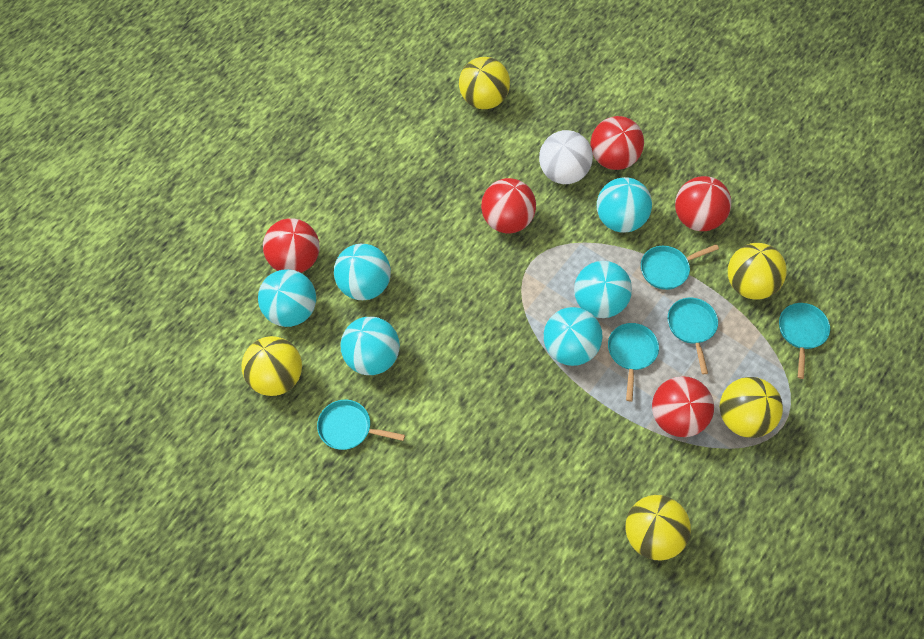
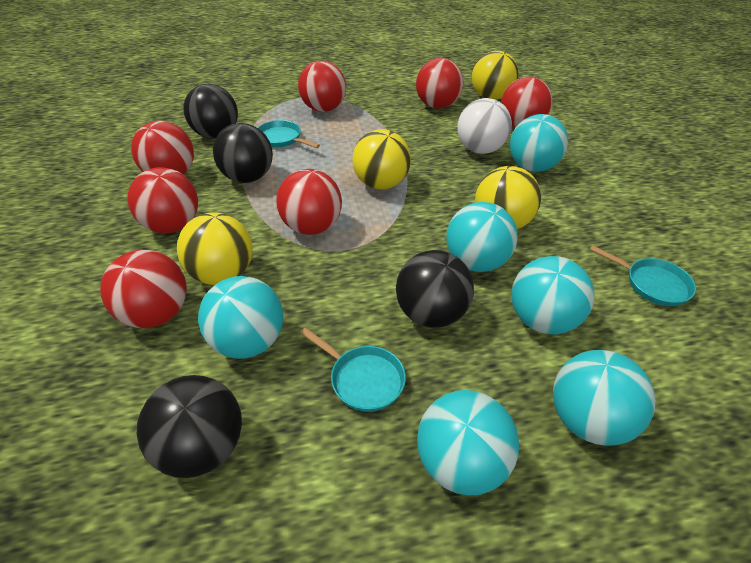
black ball: 0 -> 4
red ball: 5 -> 7
turquoise pan: 5 -> 3
yellow ball: 5 -> 4

